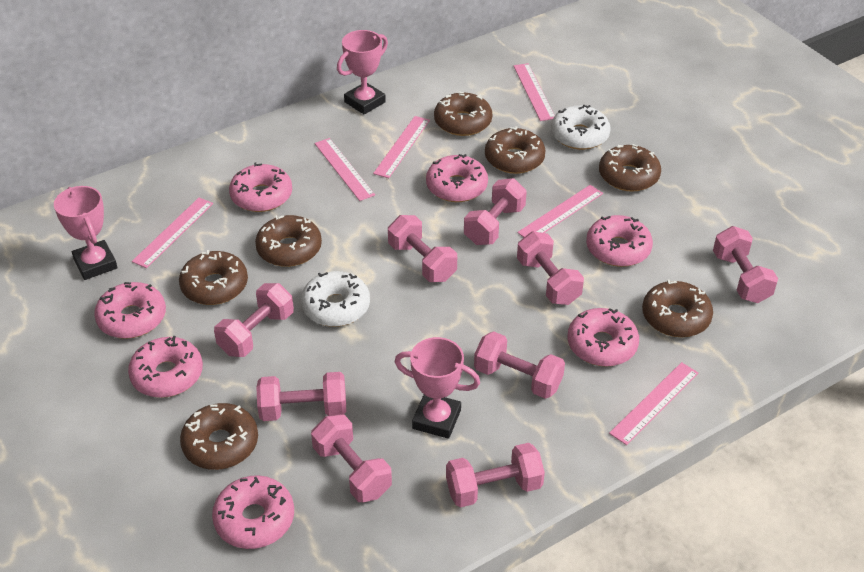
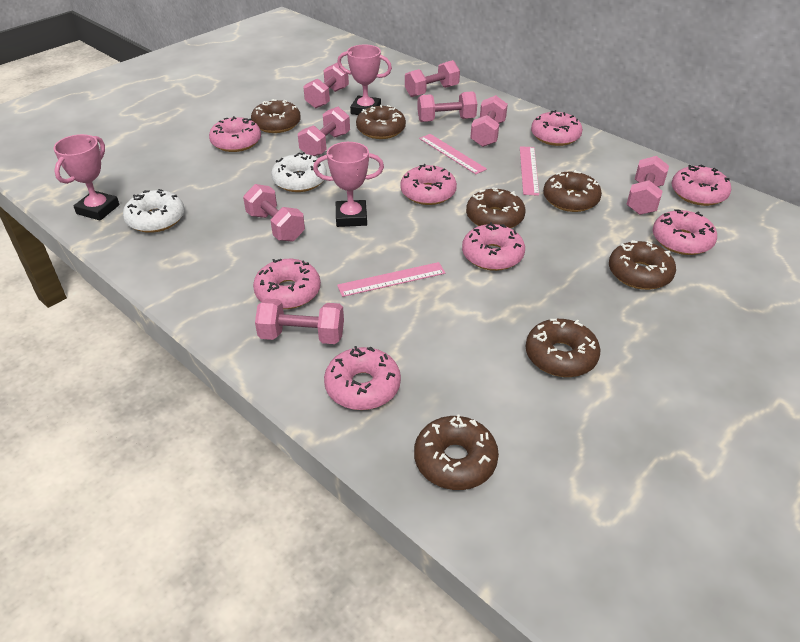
pink donut: 7 -> 8
pink dumbbell: 9 -> 8
pink ruler: 6 -> 3

